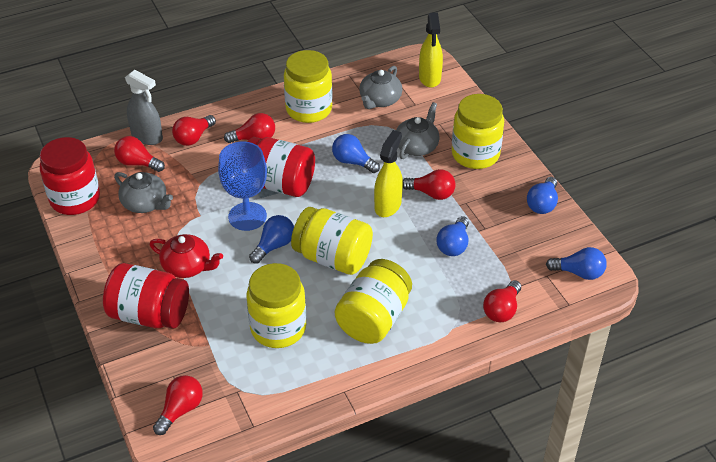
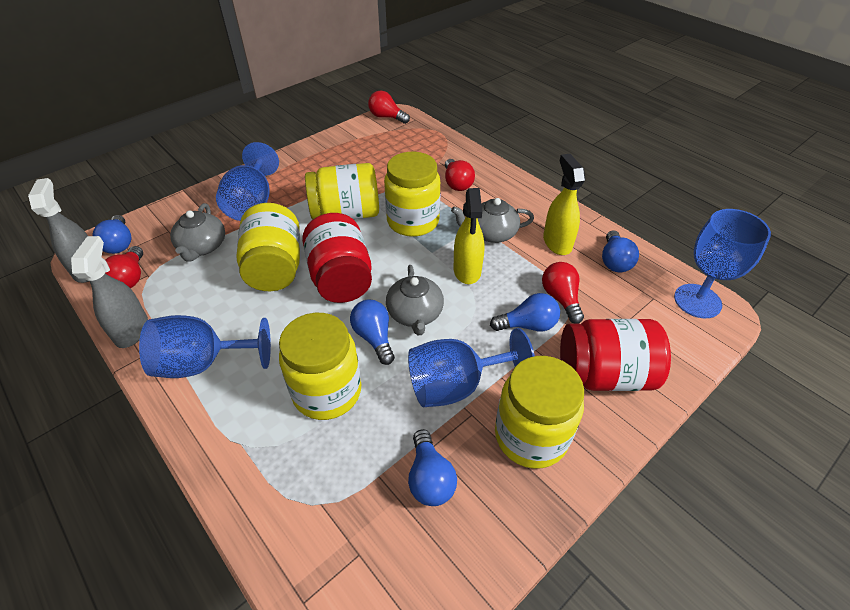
blue goblet: 1 -> 4
grey spray bottle: 1 -> 2
red jar: 3 -> 2
red light bulb: 6 -> 4
red teapot: 1 -> 0

